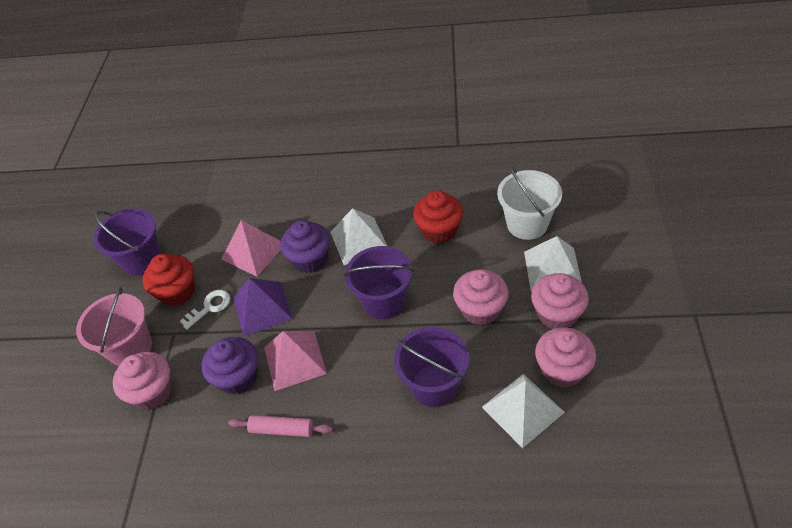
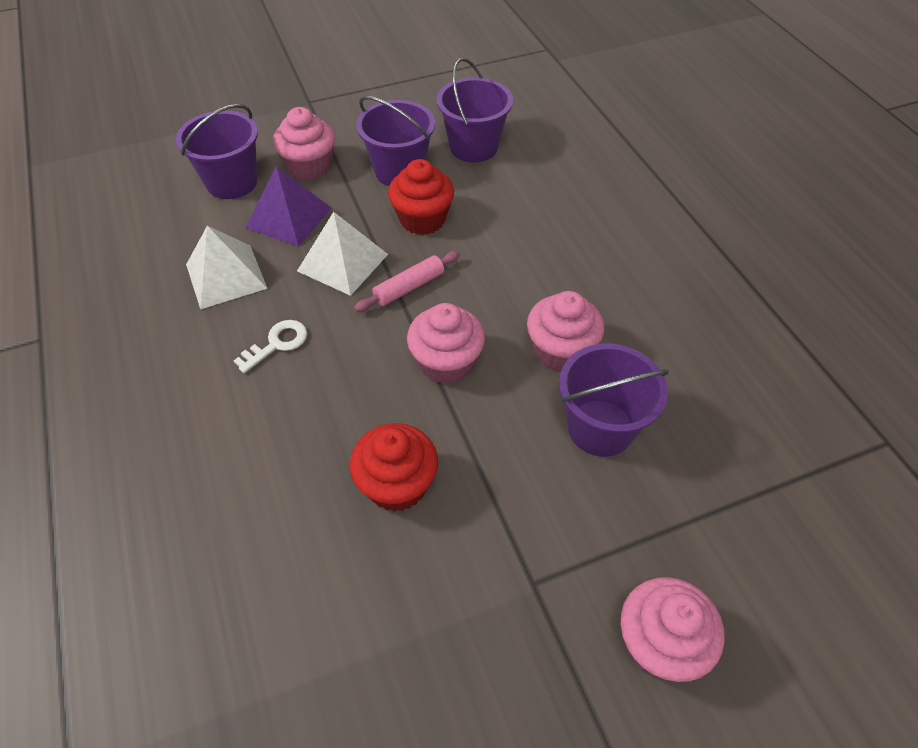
pink bucket: 1 -> 0
pink pyramid: 2 -> 0
purple bucket: 3 -> 4
purple cupcake: 2 -> 0
white bucket: 1 -> 0
white pyramid: 3 -> 2

